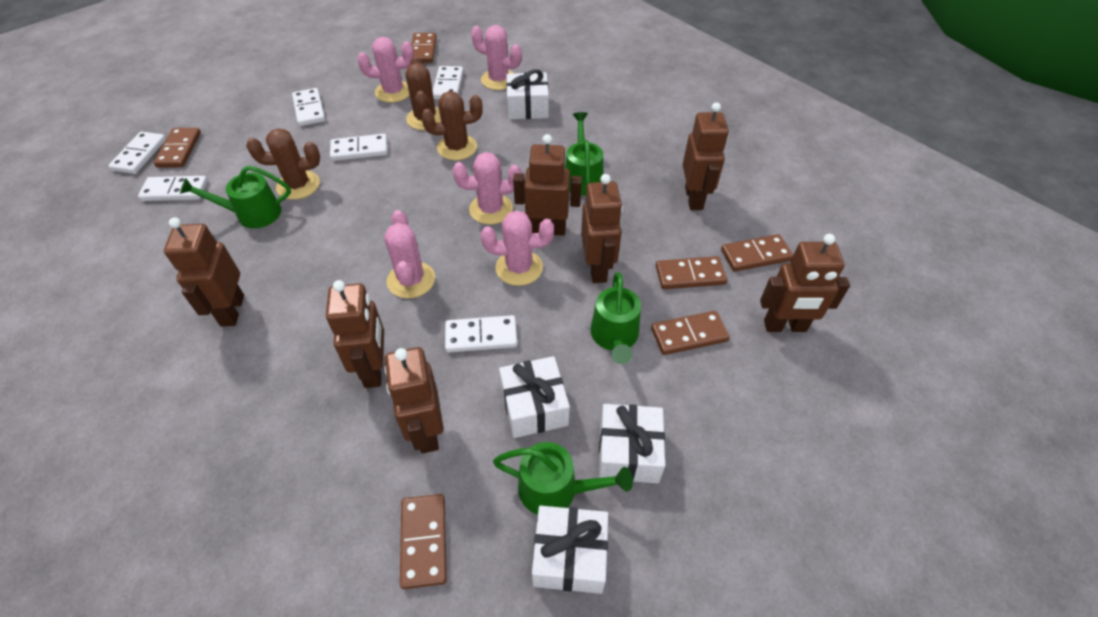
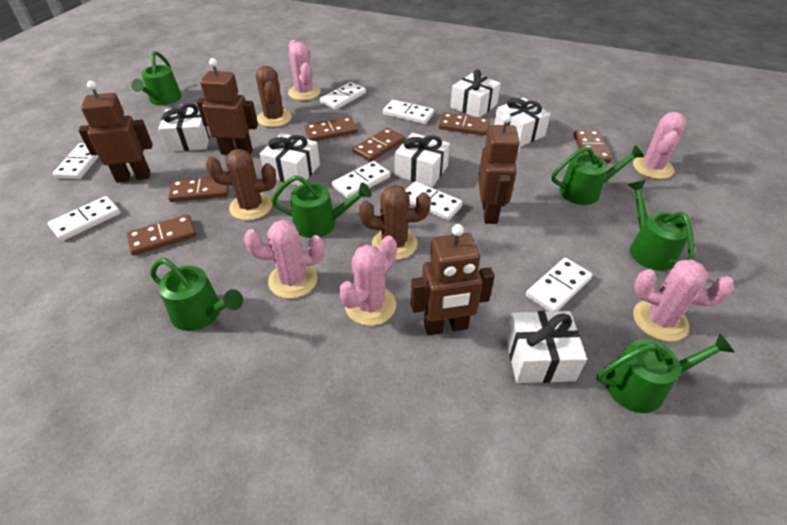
brown robot: 7 -> 4
green watering can: 4 -> 6
white domino: 6 -> 7
white gift: 4 -> 6

